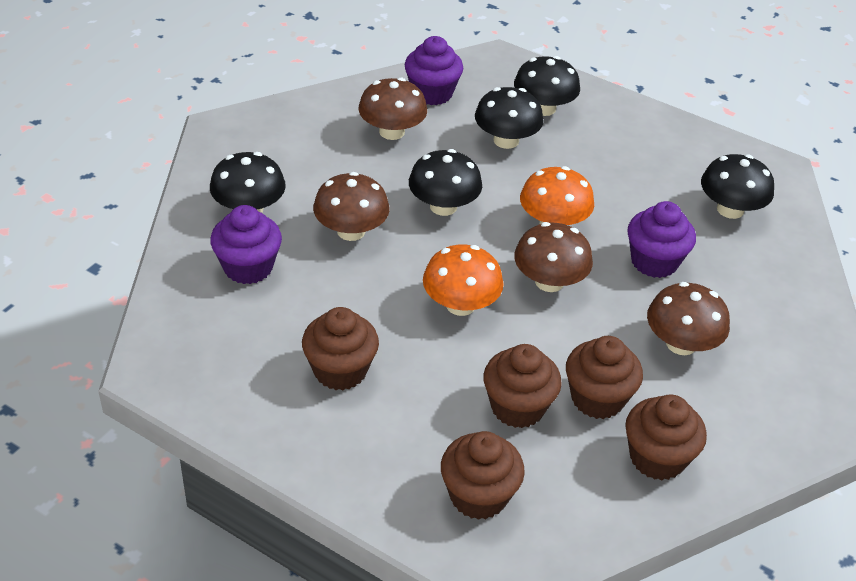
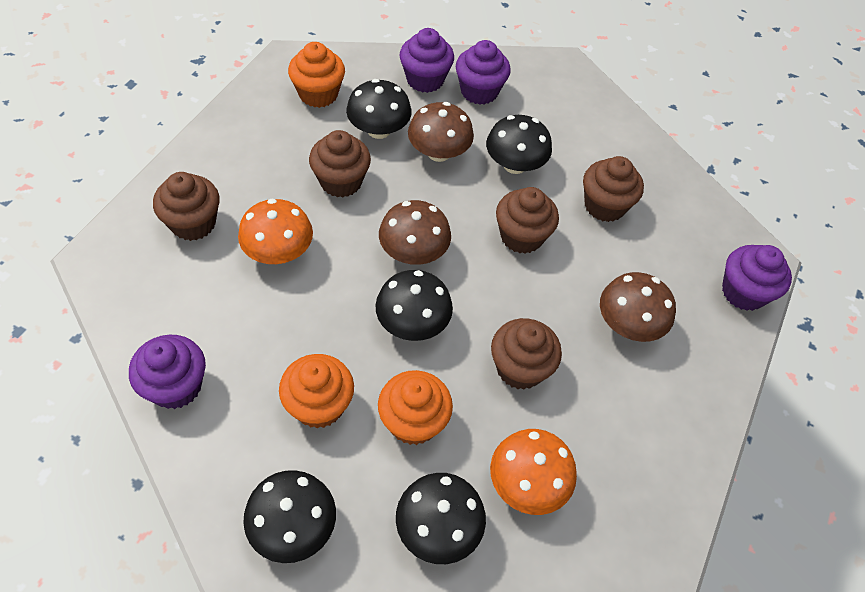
brown mushroom: 4 -> 3
orange cupcake: 0 -> 3
purple cupcake: 3 -> 4

